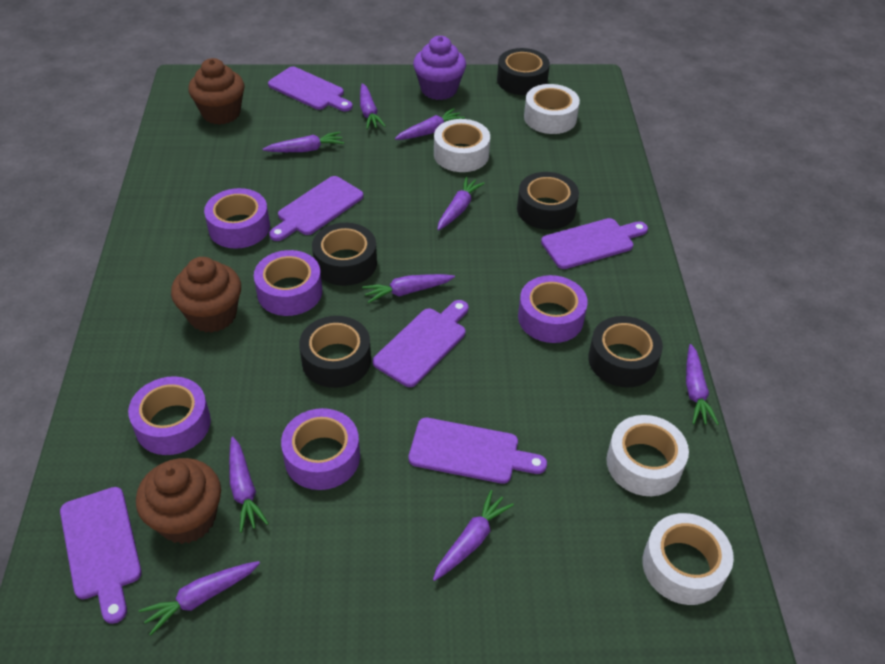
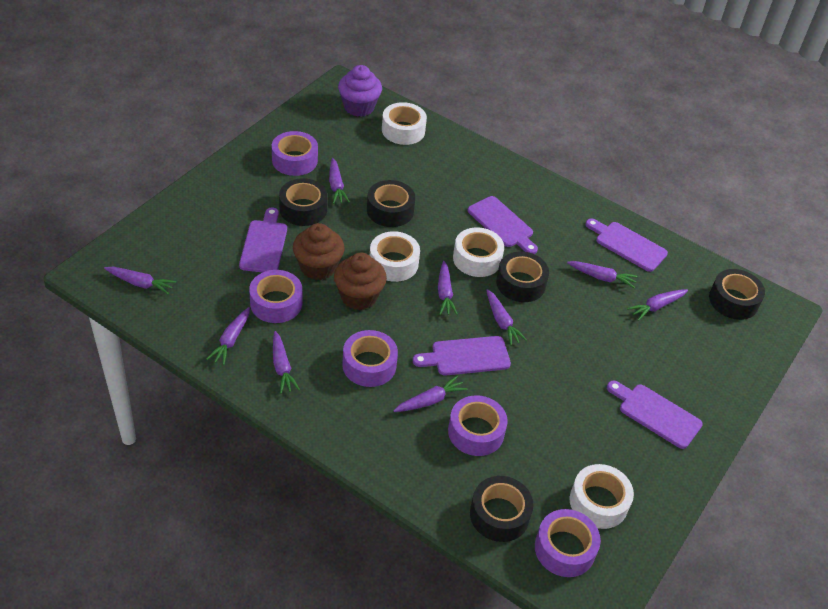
brown cupcake: 3 -> 2
purple cutting board: 6 -> 5

